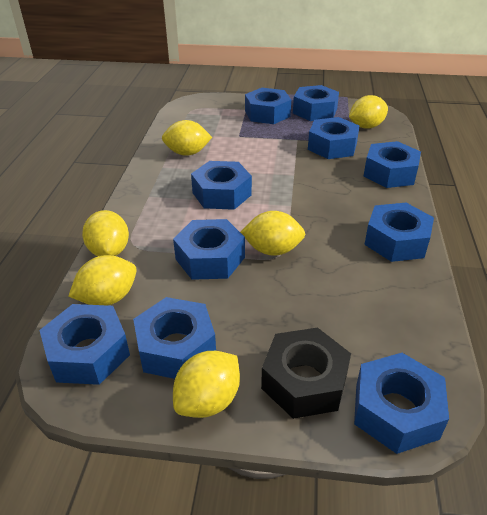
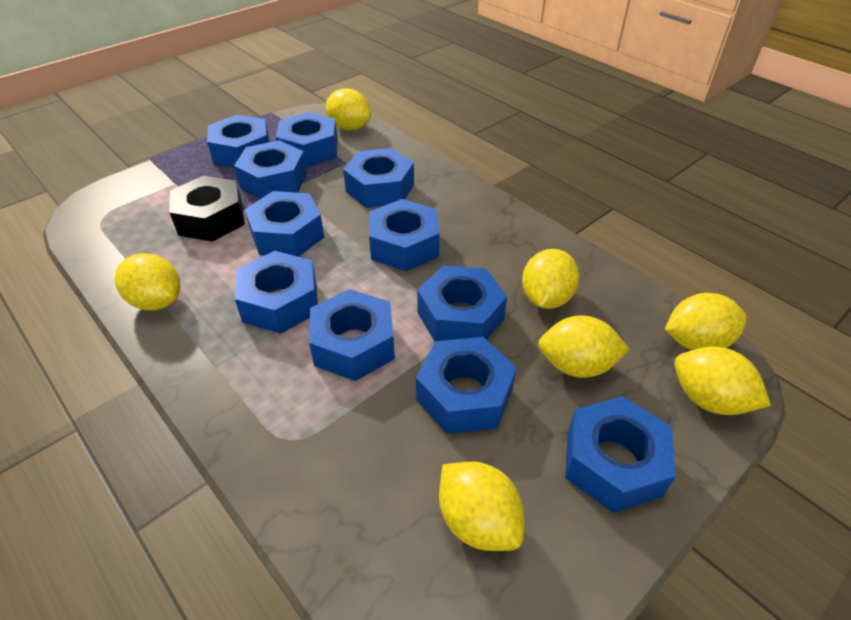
blue nut: 10 -> 11
yellow lemon: 6 -> 7

